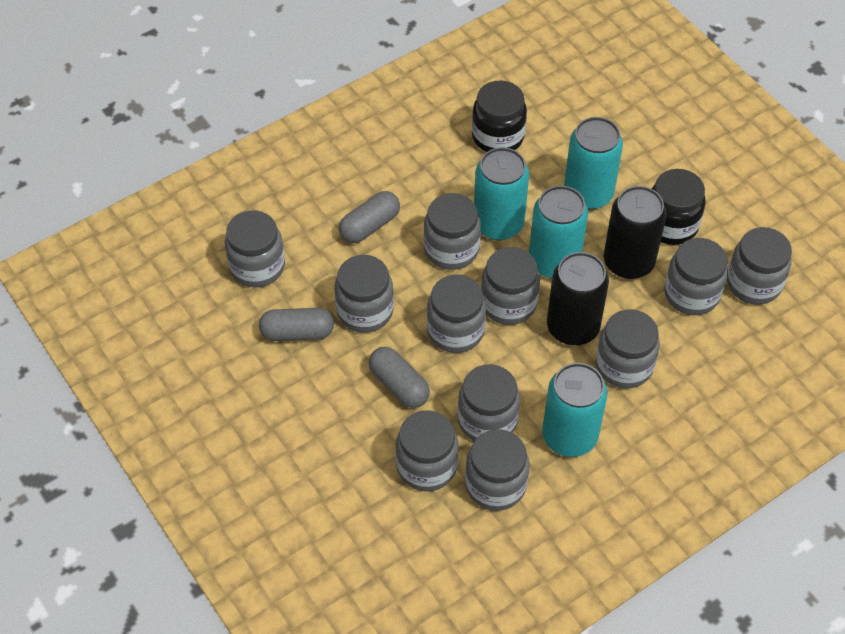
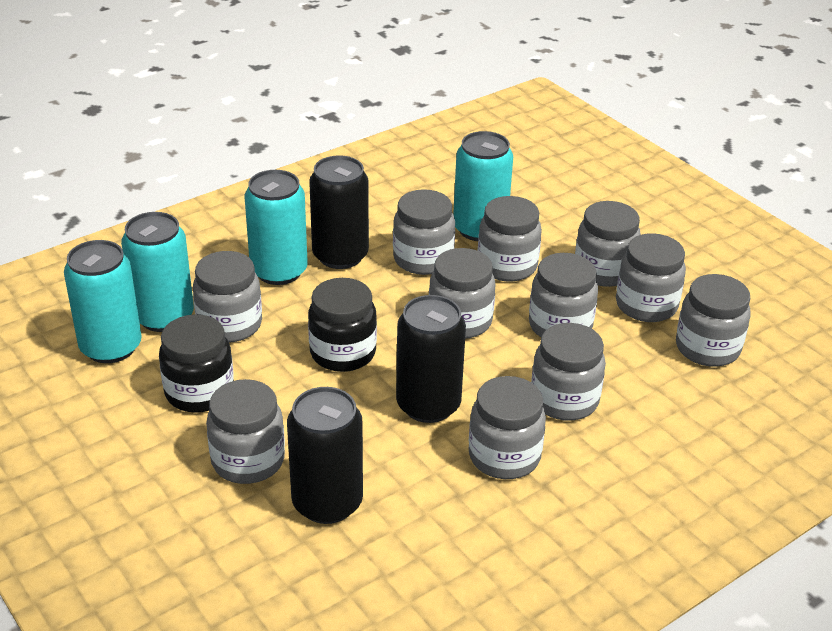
black can: 2 -> 3
grey capsule: 3 -> 0

